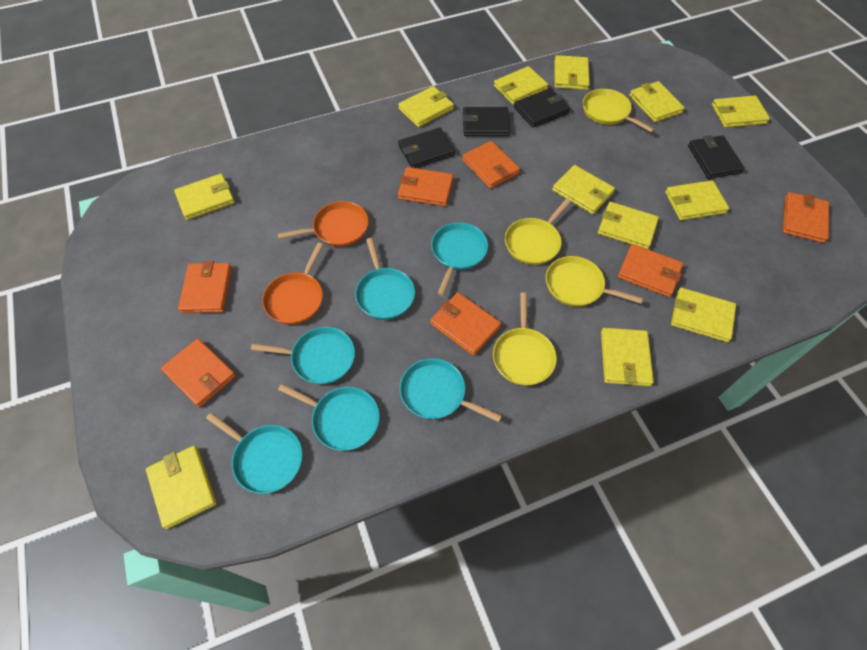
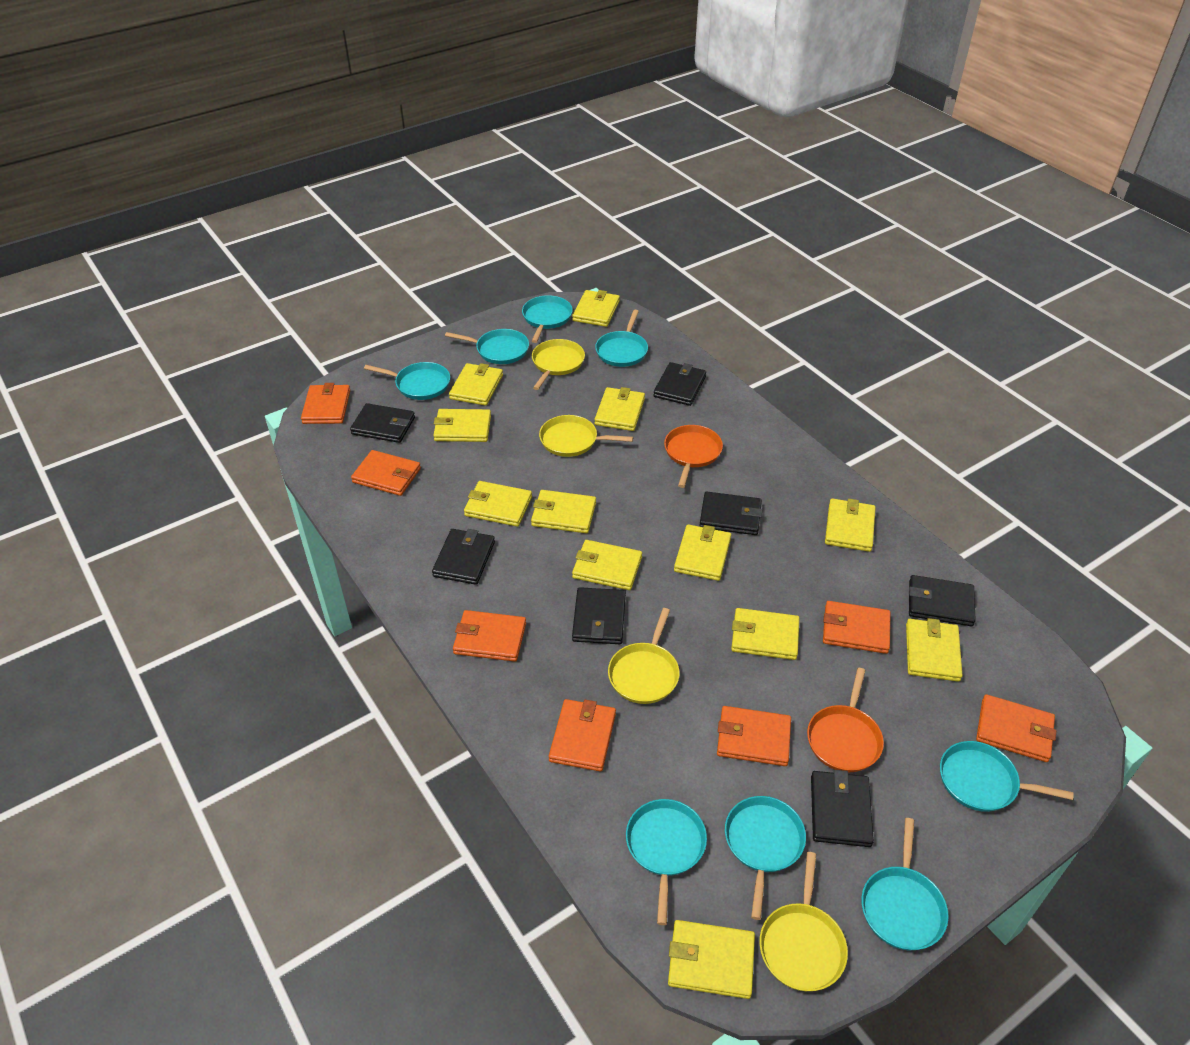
black wallet: 4 -> 7
turquoise pan: 6 -> 8

